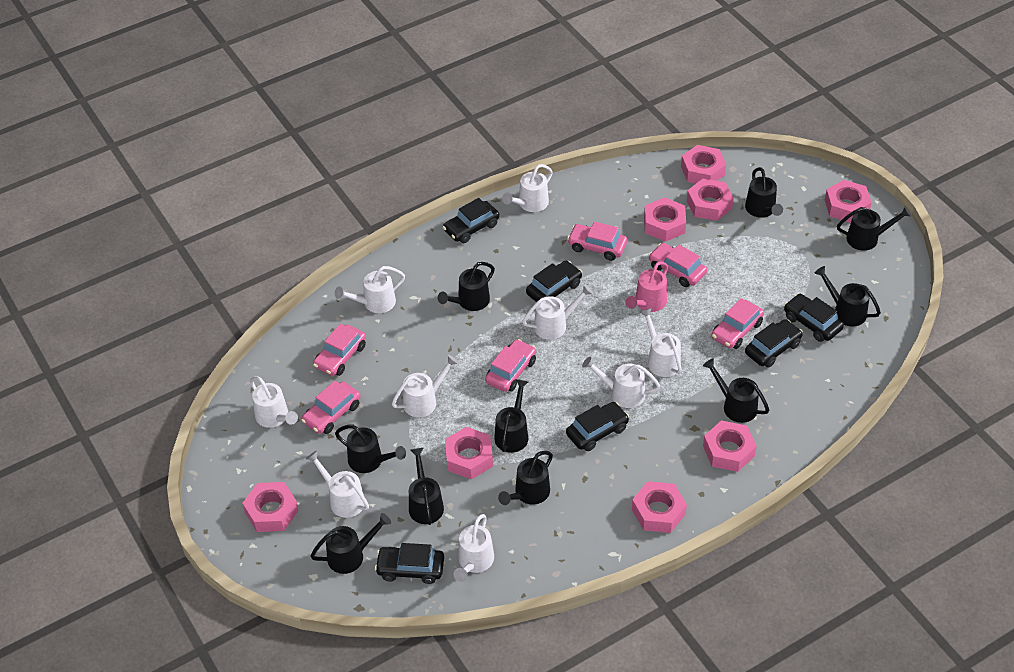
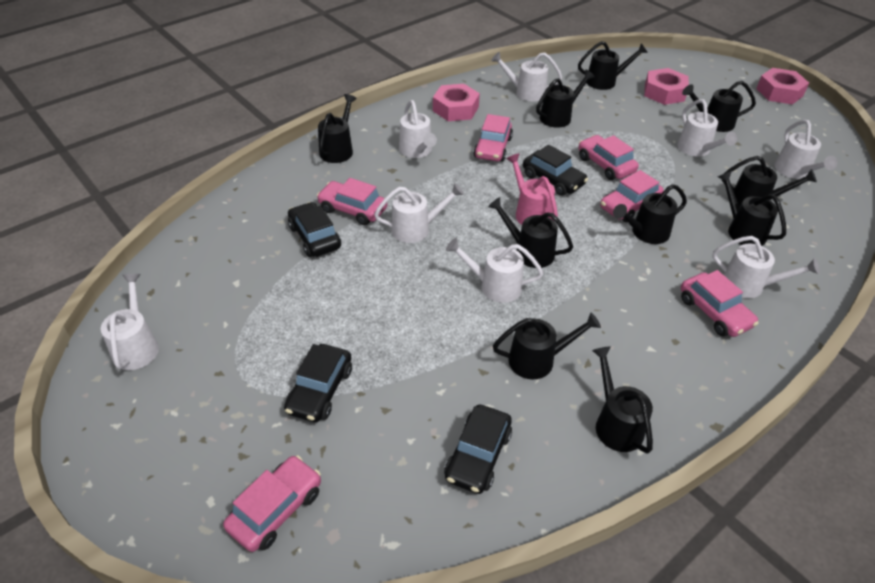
black car: 6 -> 4
pink nut: 8 -> 3
white watering can: 9 -> 8

